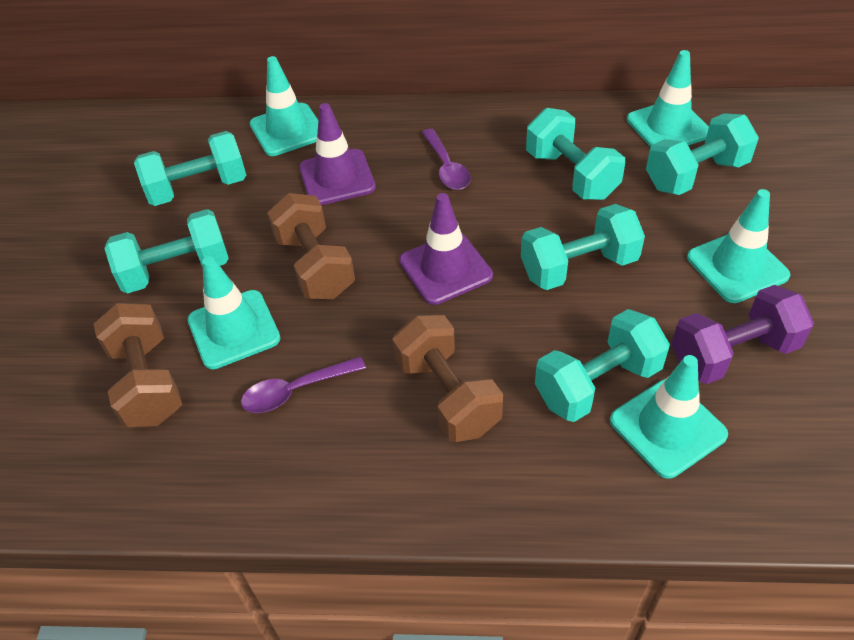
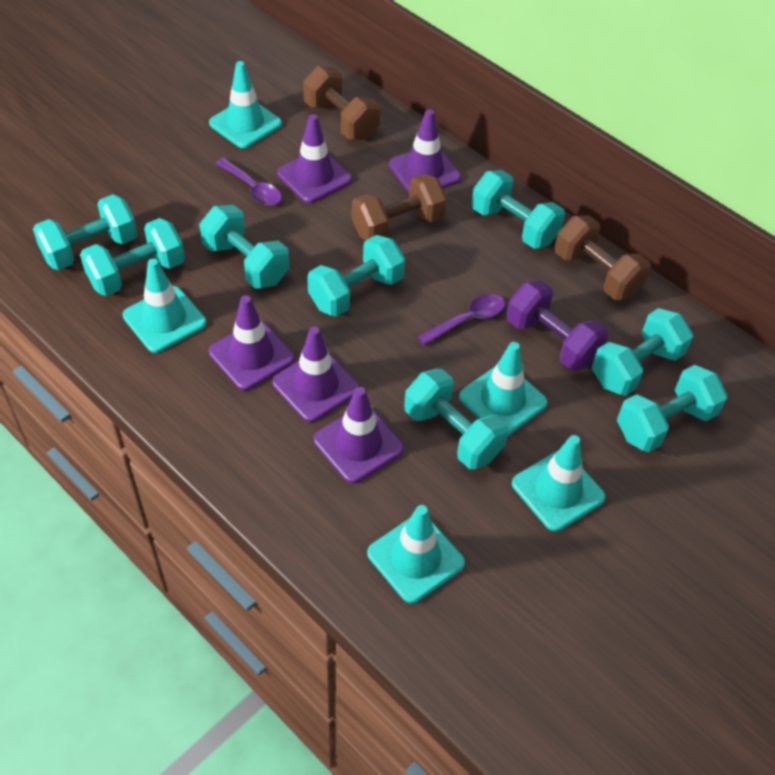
purple traffic cone: 2 -> 5
turquoise dumbbell: 6 -> 8

